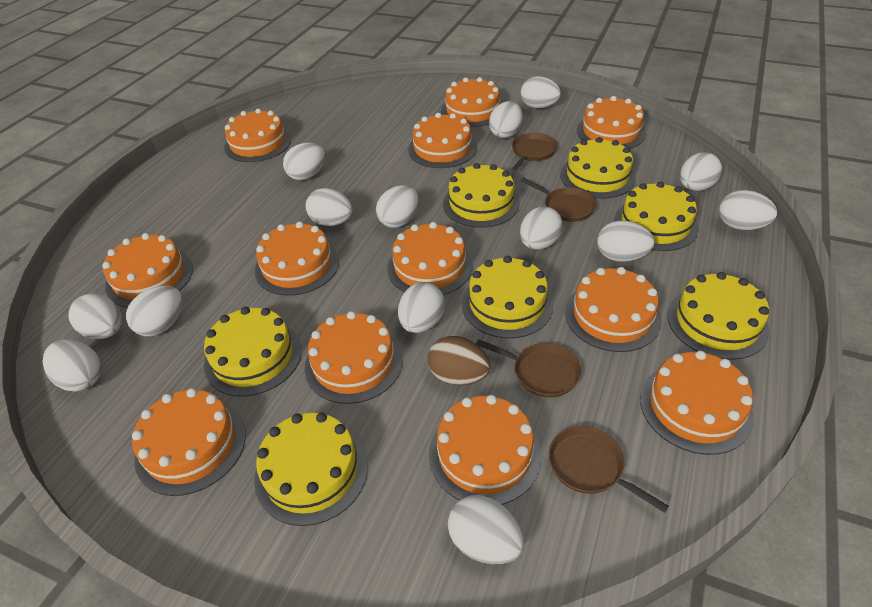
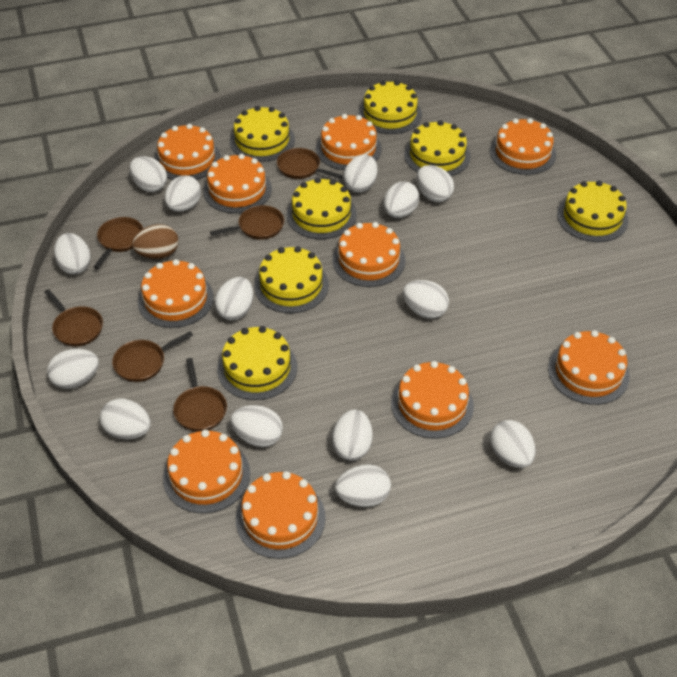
brown pan: 4 -> 6
orange cake: 12 -> 10

